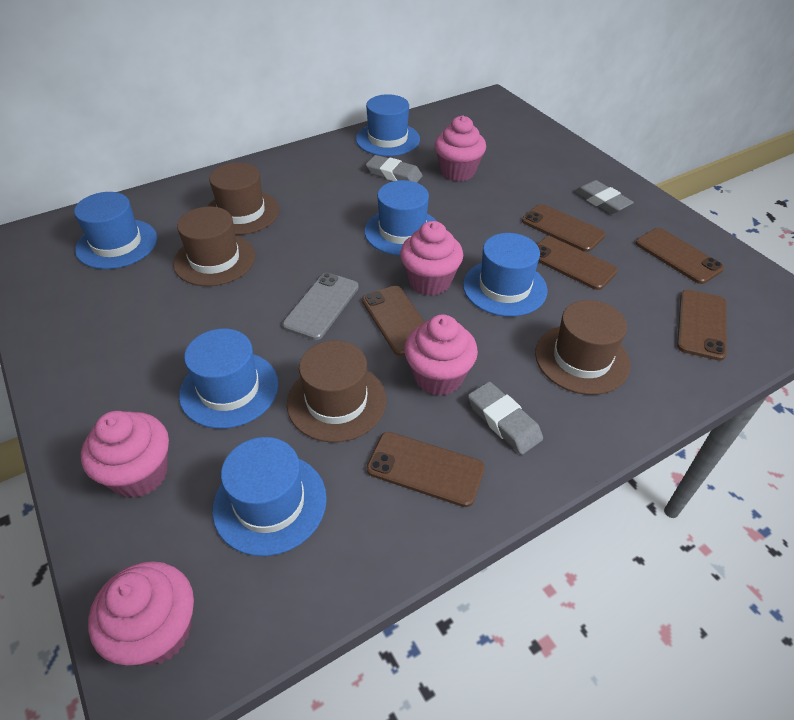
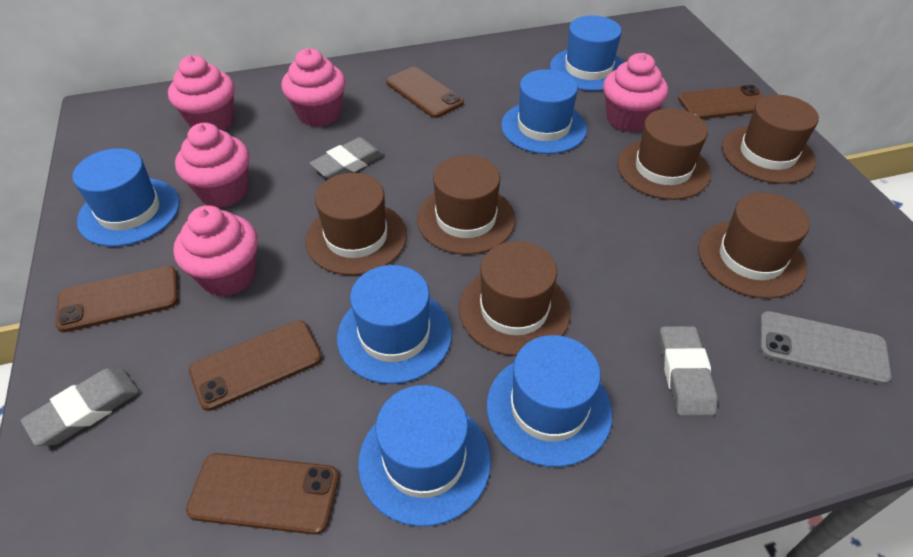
brown hat: 4 -> 6
brown phone: 6 -> 5

